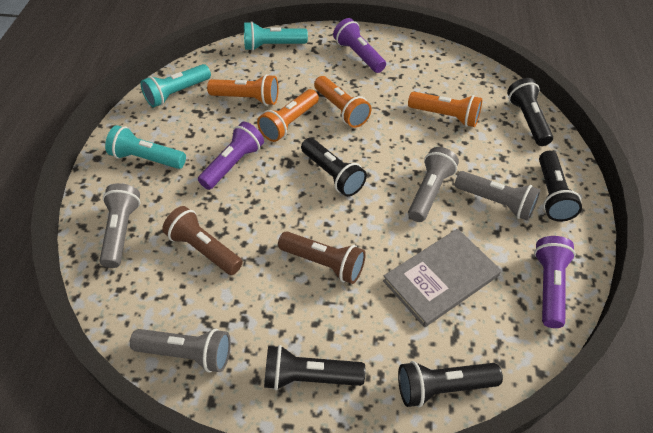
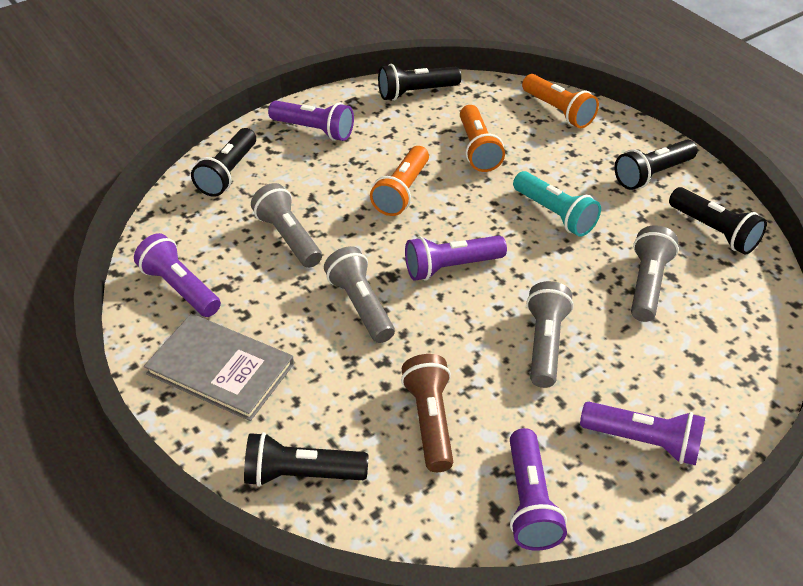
brown flashlight: 2 -> 1
orange flashlight: 4 -> 3
purple flashlight: 3 -> 5
turquoise flashlight: 3 -> 1

